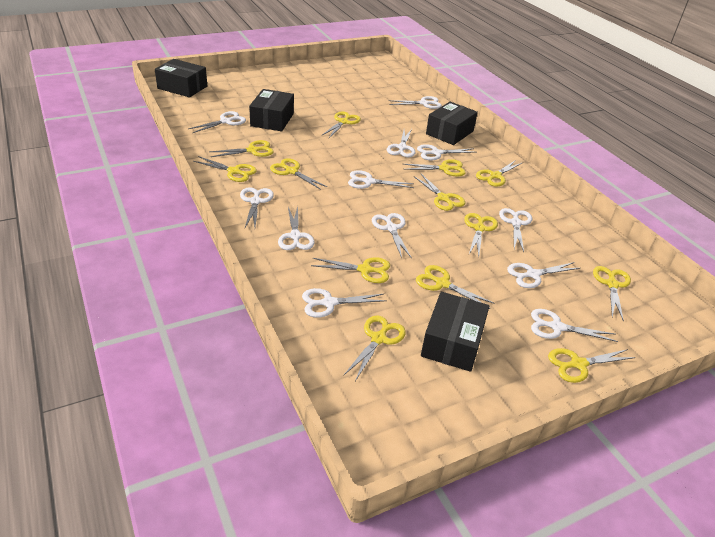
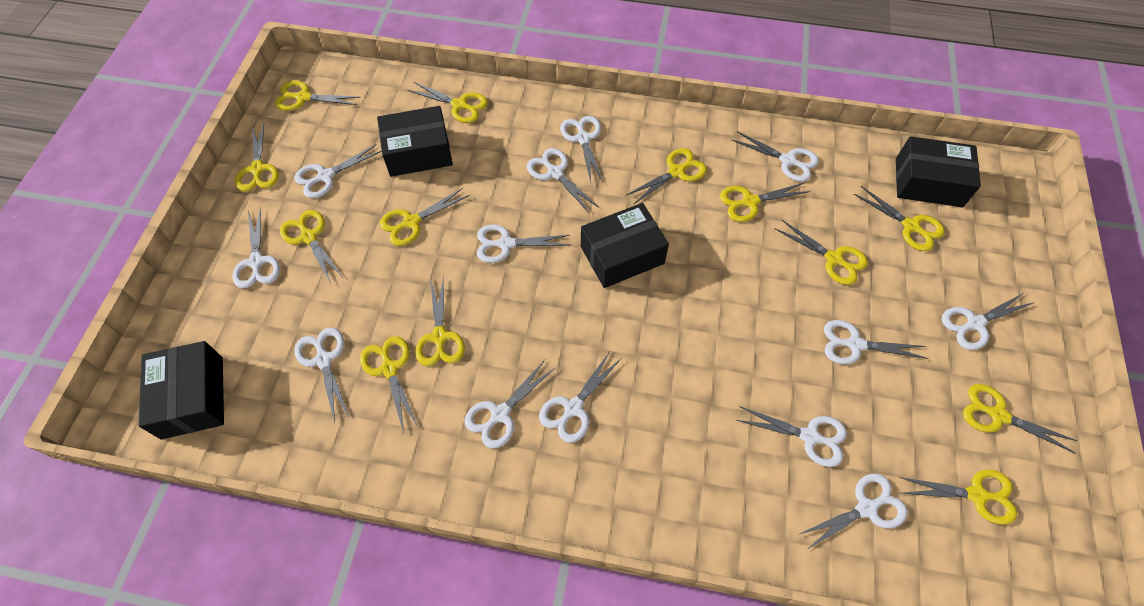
white scissors: 12 -> 13

